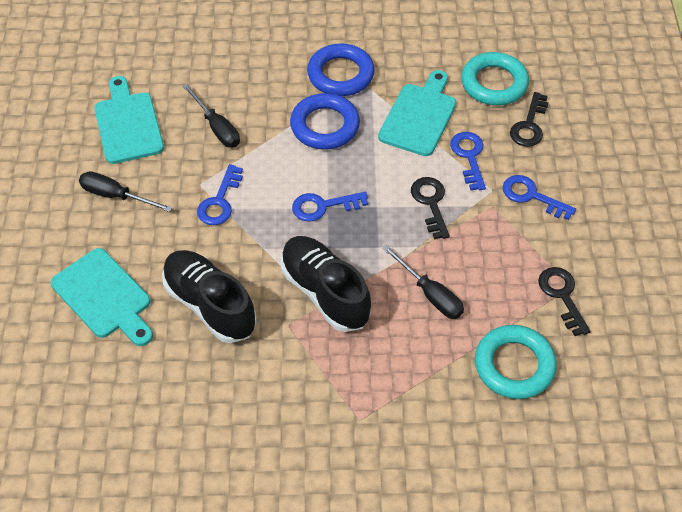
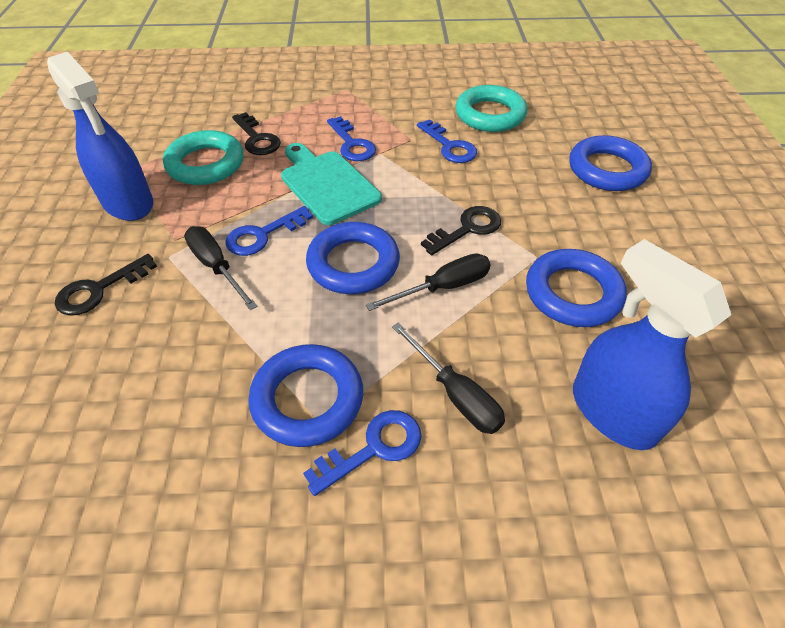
black shoe: 2 -> 0
blue ring: 2 -> 4
blue spray bottle: 0 -> 2
turquoise cutting board: 3 -> 1

